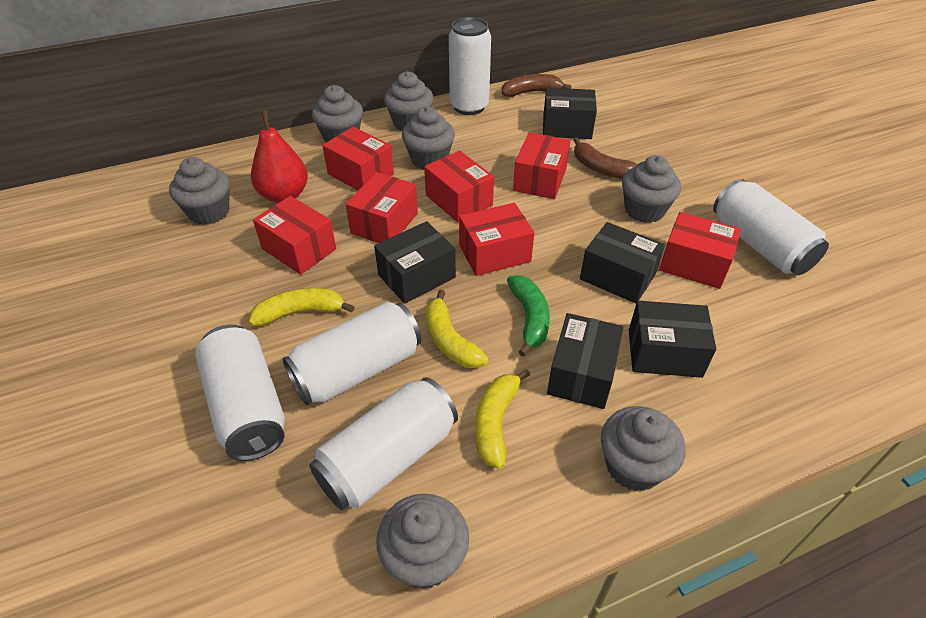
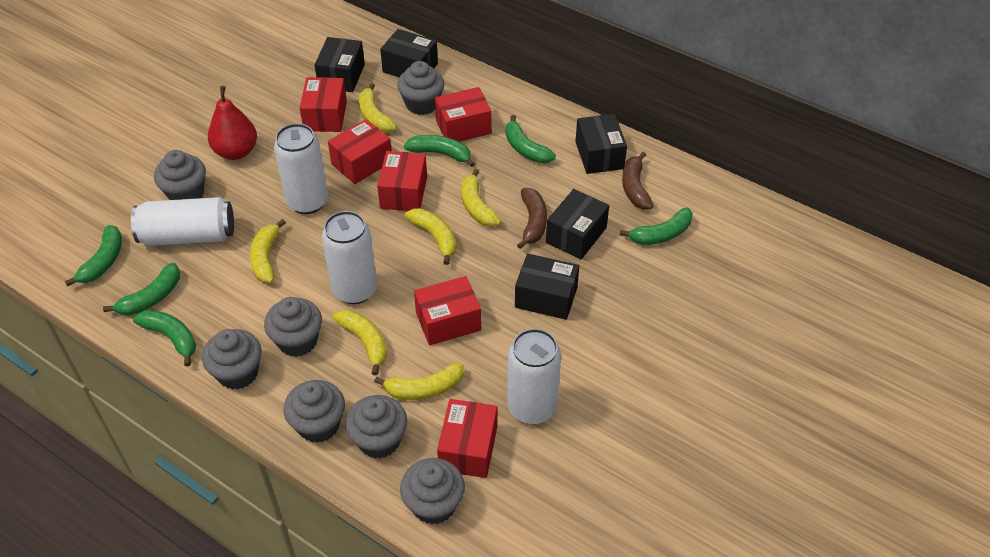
green banana: 1 -> 6
red box: 7 -> 6
white can: 5 -> 4
yellow banana: 3 -> 6

